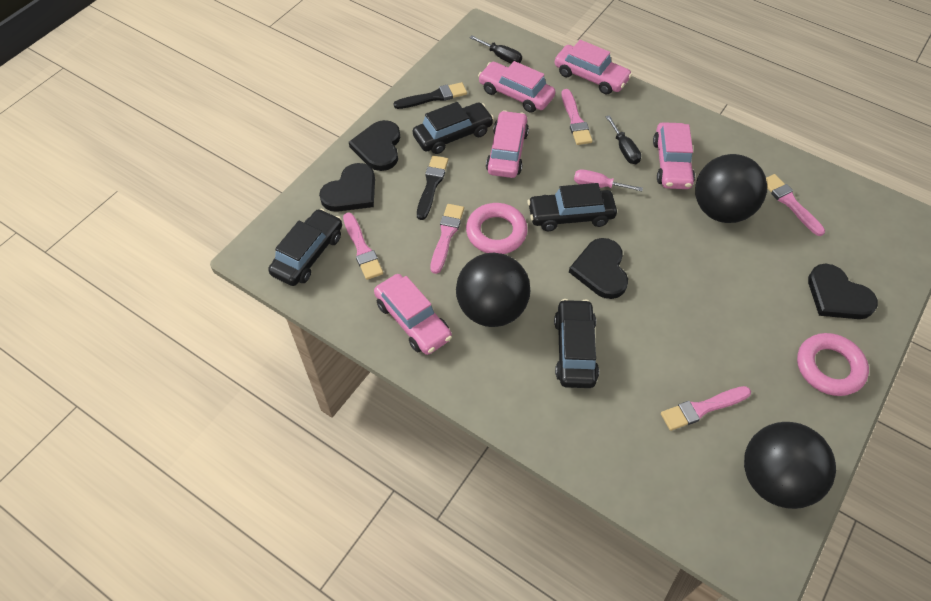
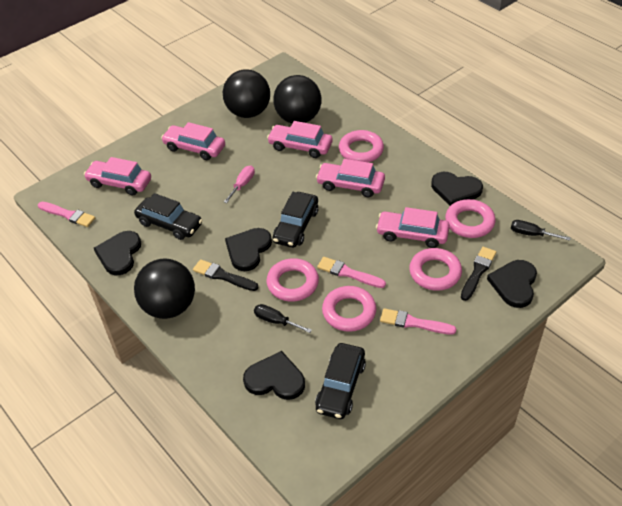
black car: 4 -> 3
black heart: 4 -> 5
pink brush: 5 -> 3
pink ring: 2 -> 5

